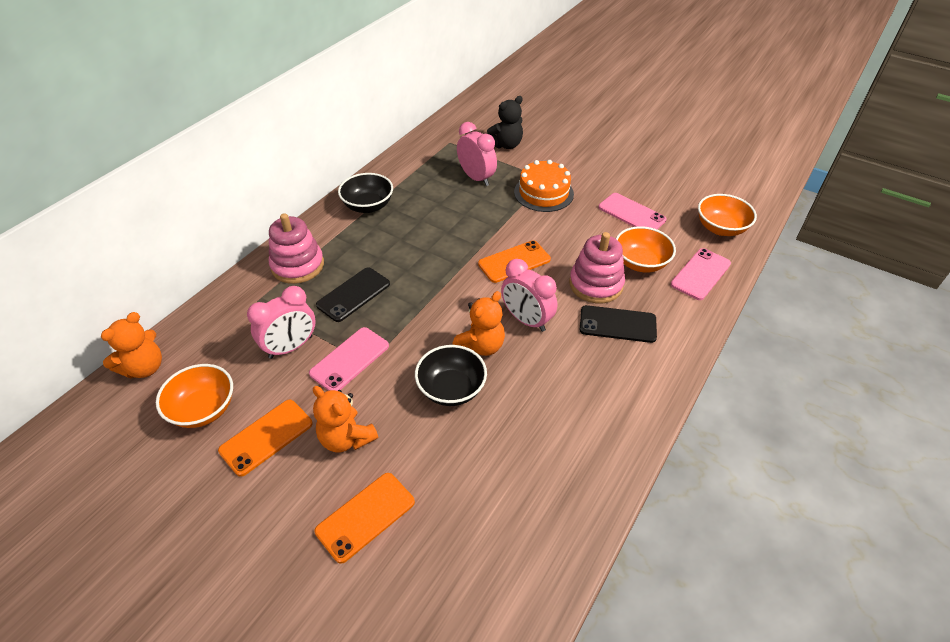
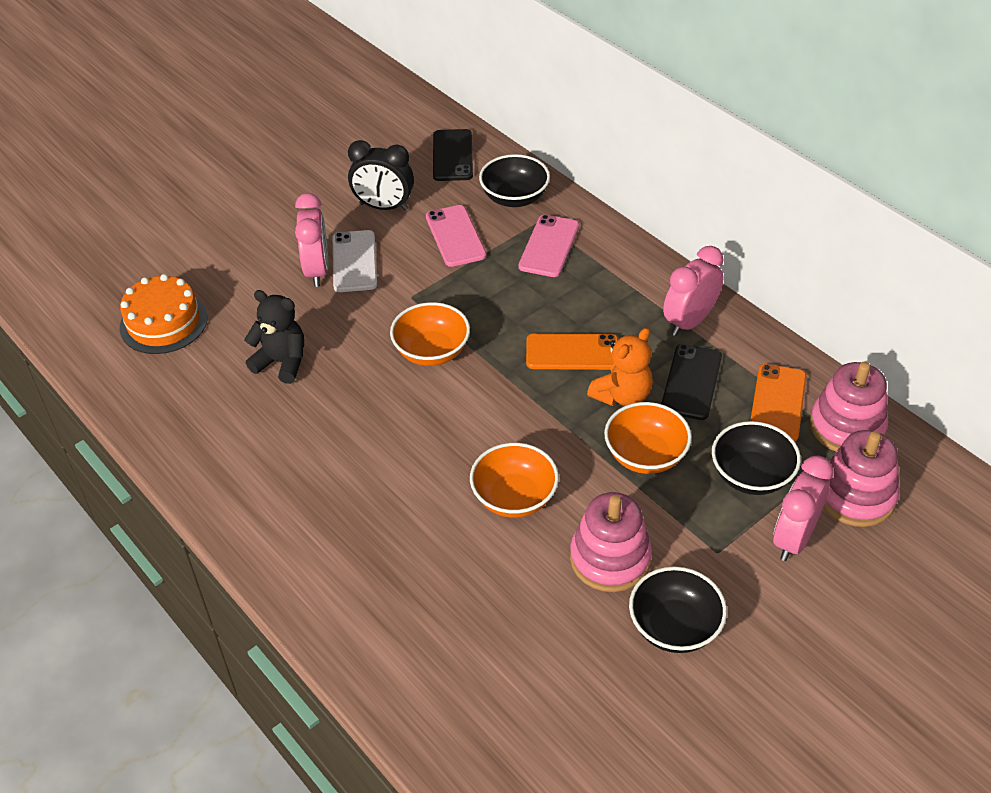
black bowl: 2 -> 3
black clock: 0 -> 1
orange phone: 3 -> 2
orange teddy bear: 3 -> 1
pink phone: 3 -> 2
pink stacking toy: 2 -> 3
white phone: 0 -> 1

